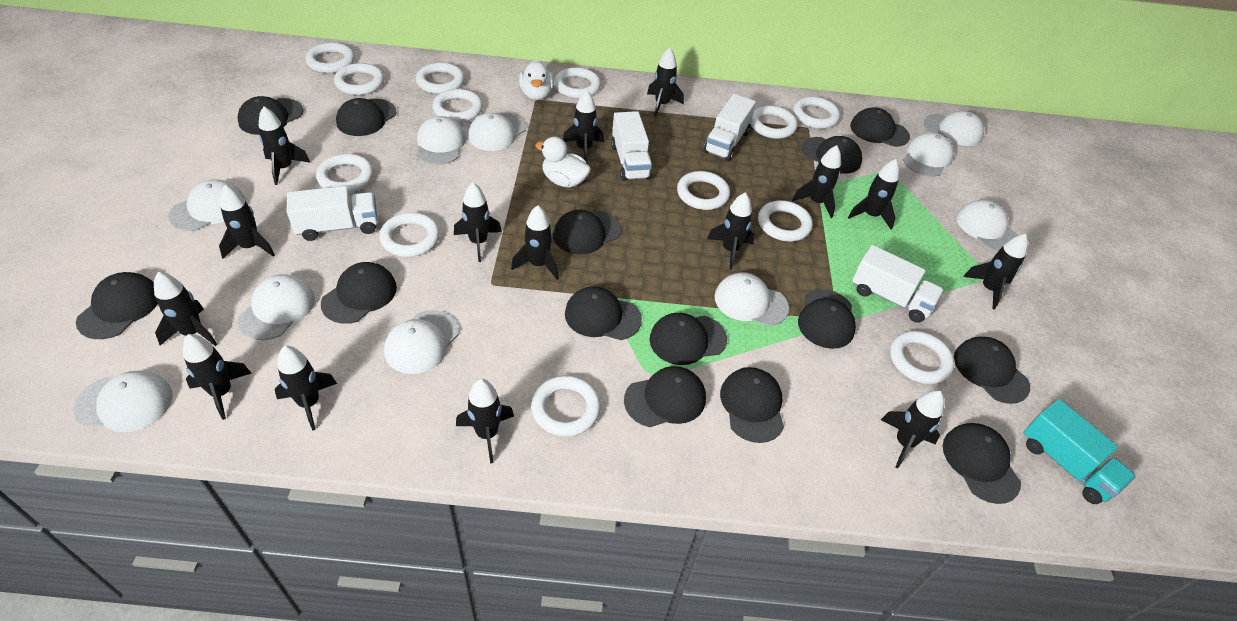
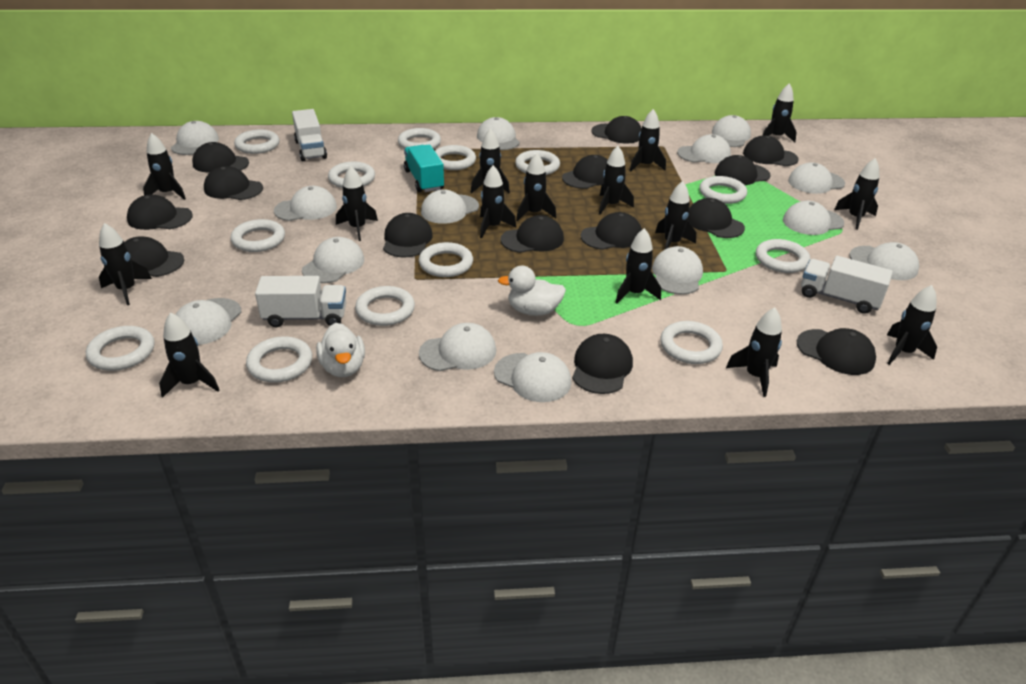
white cap: 10 -> 14
white truck: 4 -> 3

